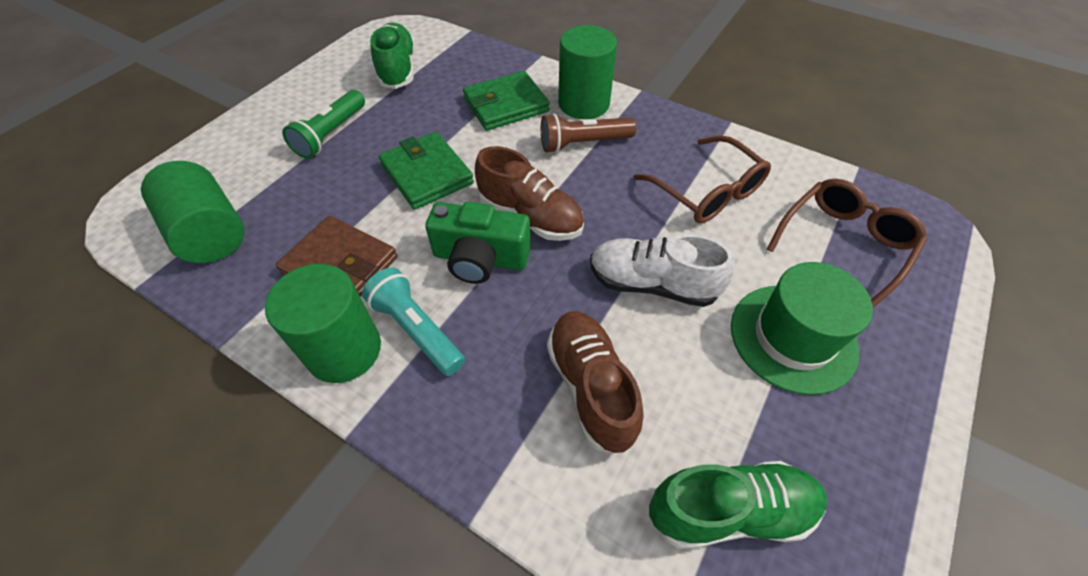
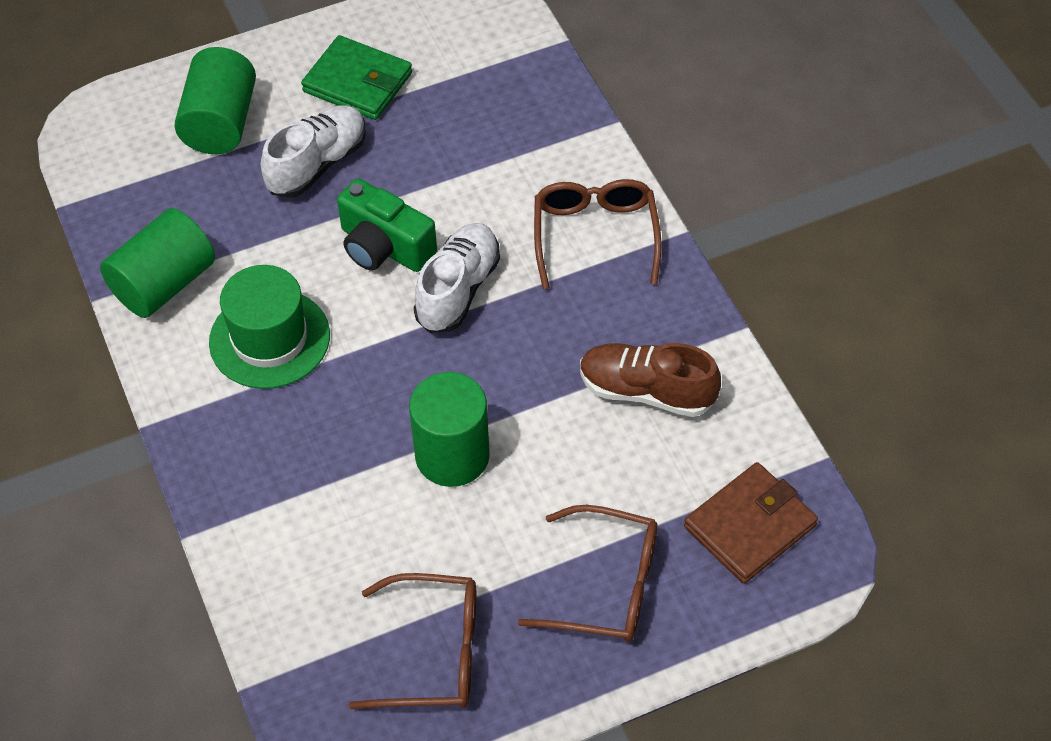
brown flashlight: 1 -> 0
brown glasses: 2 -> 3
brown shoe: 2 -> 1
green flashlight: 1 -> 0
green shoe: 2 -> 0
green wallet: 2 -> 1
turquoise flashlight: 1 -> 0
white shoe: 1 -> 2

